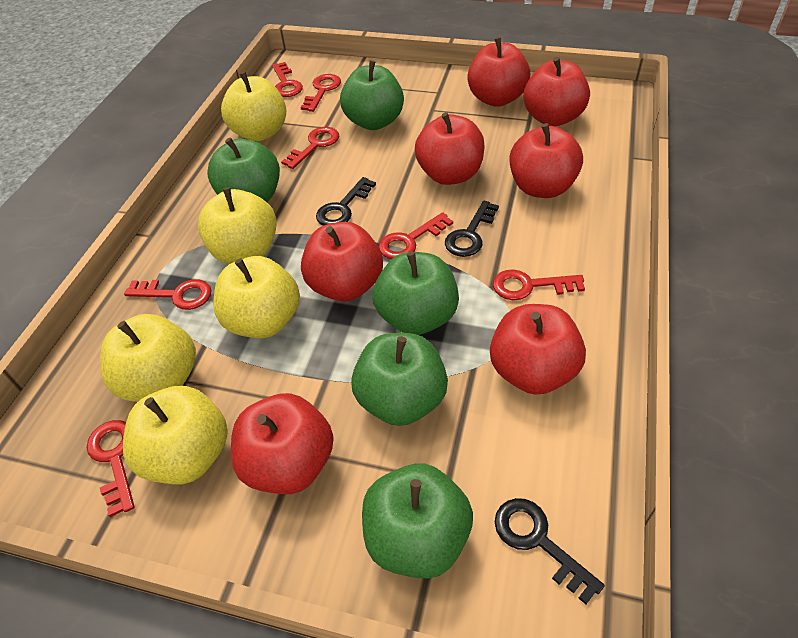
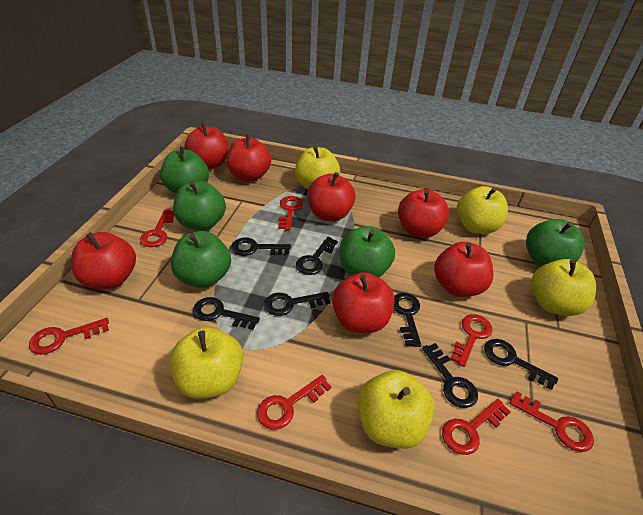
black key: 3 -> 7

